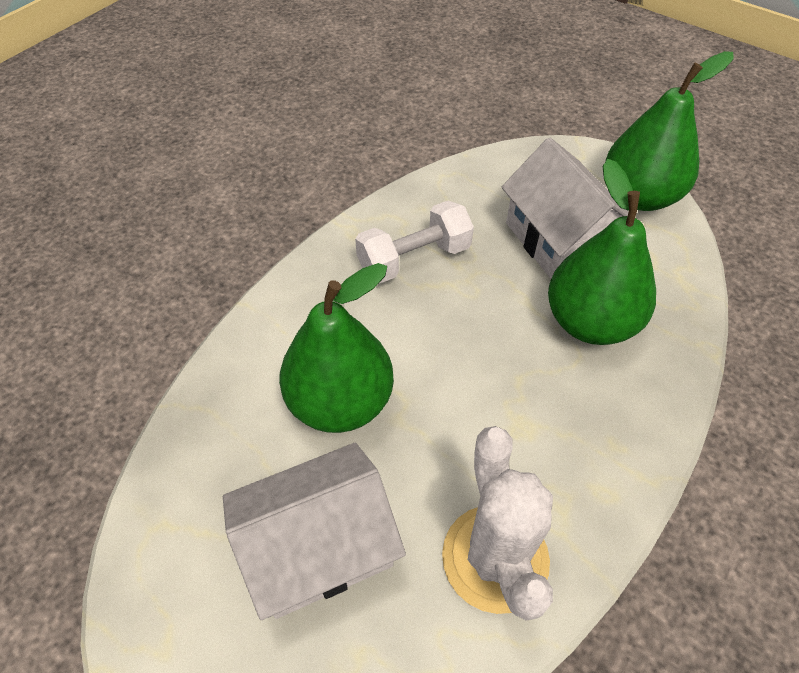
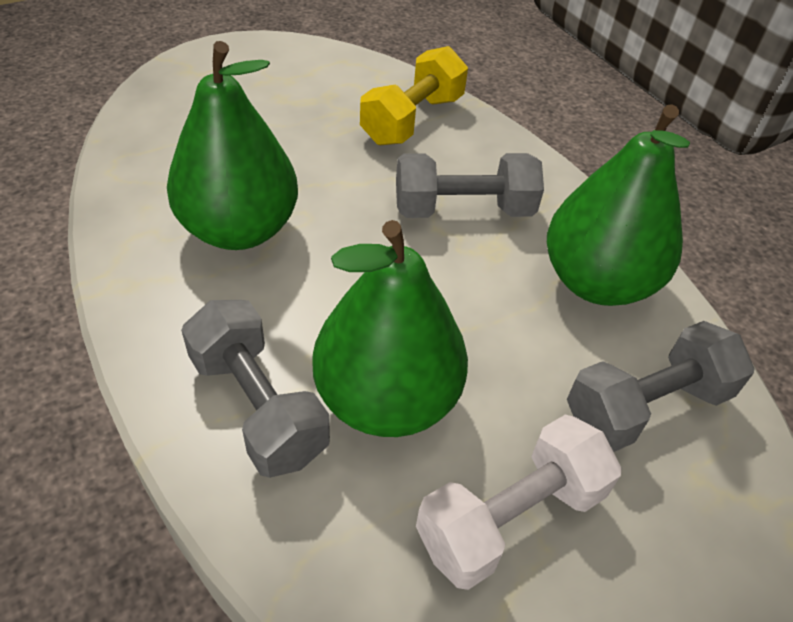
grey dumbbell: 0 -> 3
white cactus: 1 -> 0
white house: 2 -> 0
yellow dumbbell: 0 -> 1

